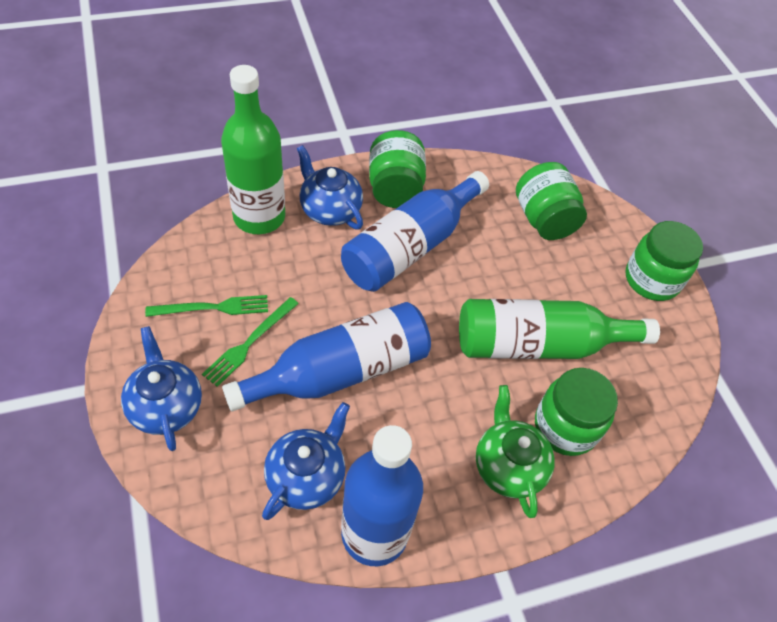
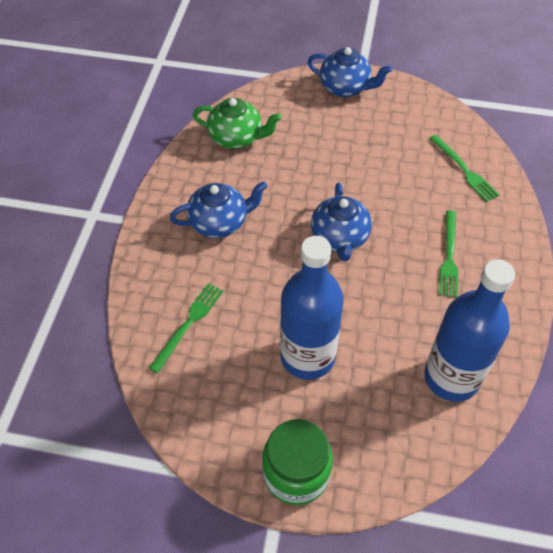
blue bottle: 3 -> 2
green bottle: 2 -> 0
green fork: 2 -> 3
green jar: 4 -> 1

